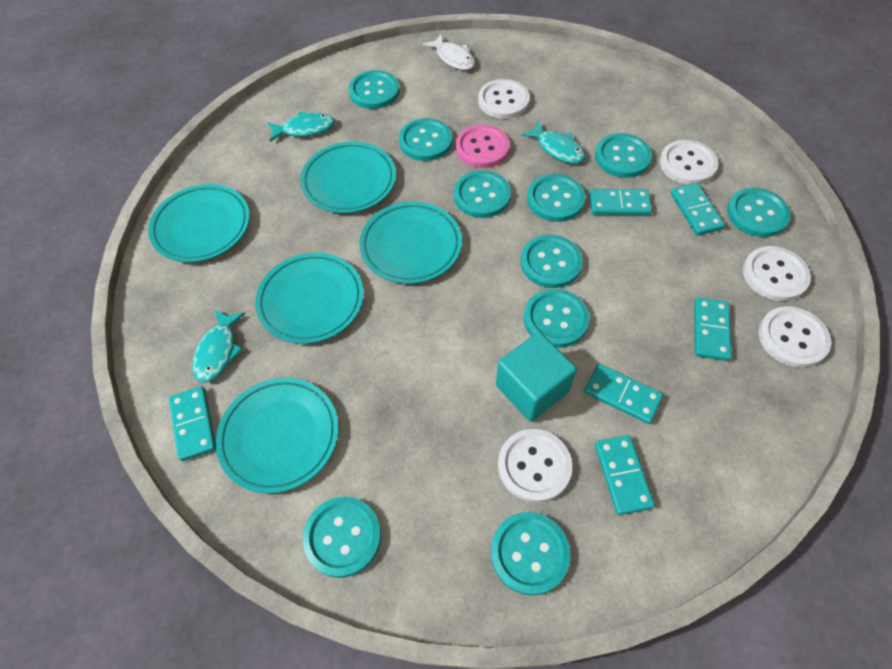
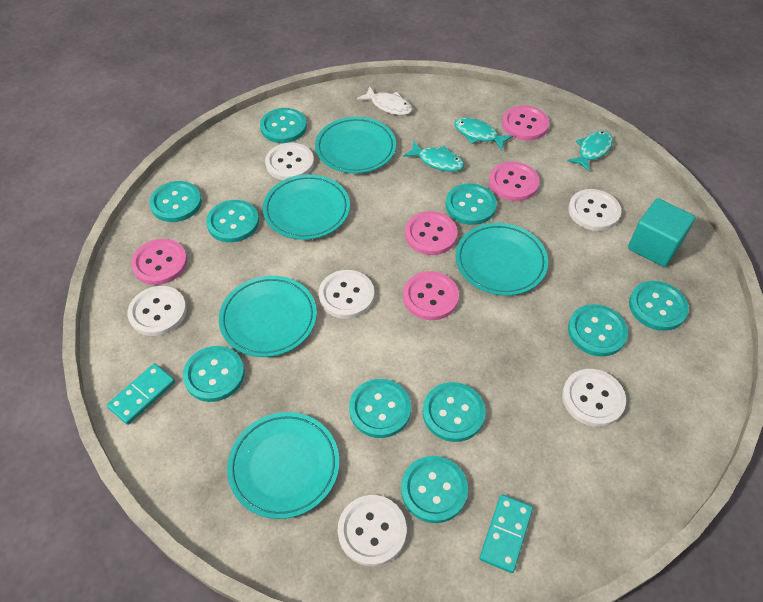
pink button: 1 -> 5
turquoise domino: 6 -> 2
white button: 5 -> 6

